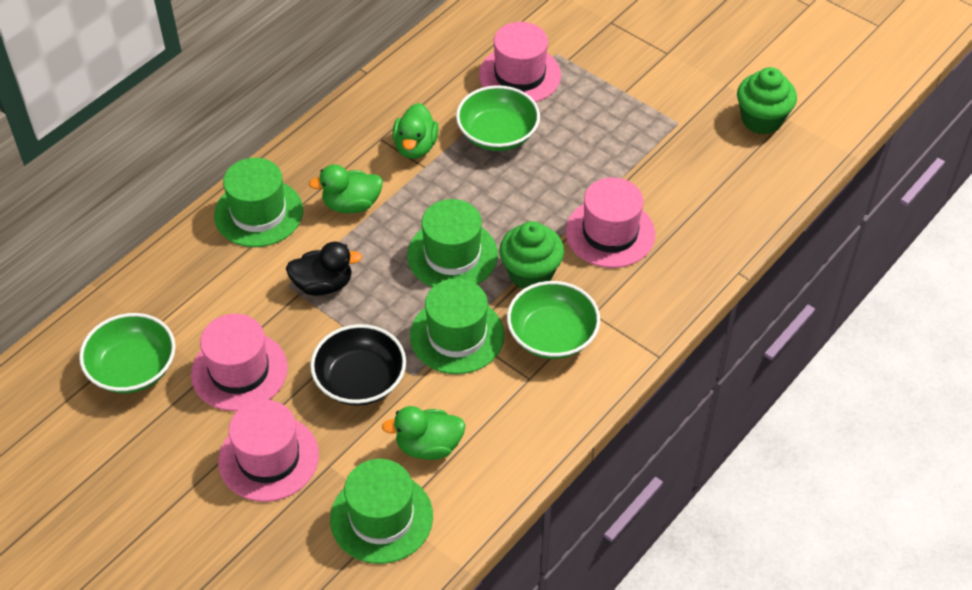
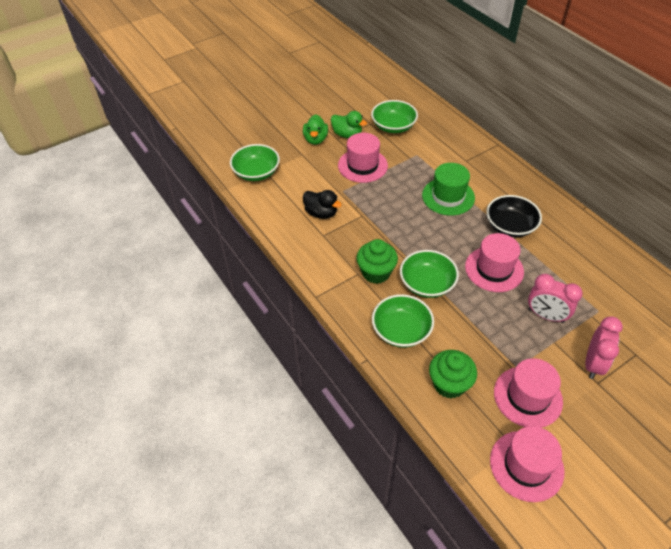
green bowl: 3 -> 4
green duck: 3 -> 2
green hat: 4 -> 1
pink clock: 0 -> 2

